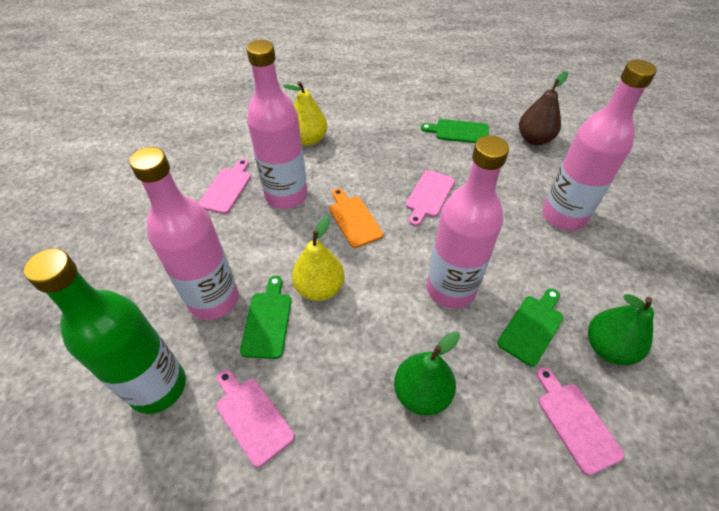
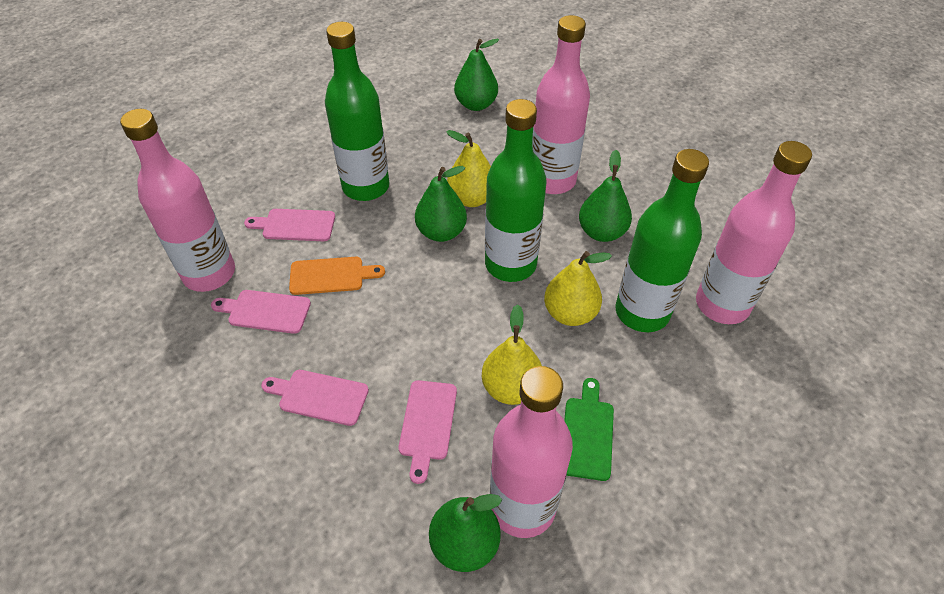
brown pear: 1 -> 0
green bottle: 1 -> 3
green cutting board: 3 -> 1
green pear: 2 -> 4
yellow pear: 2 -> 3

